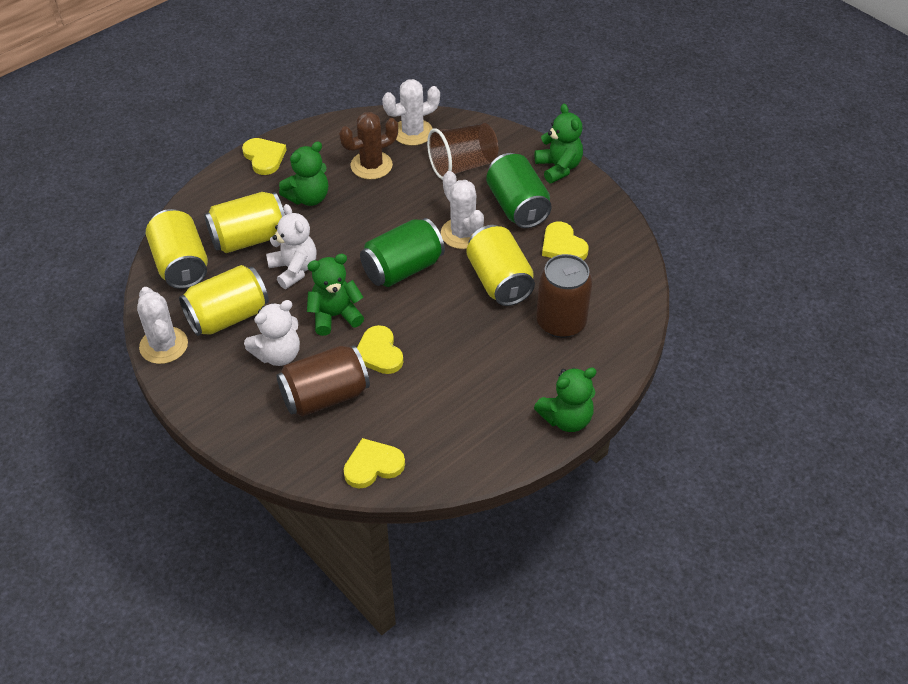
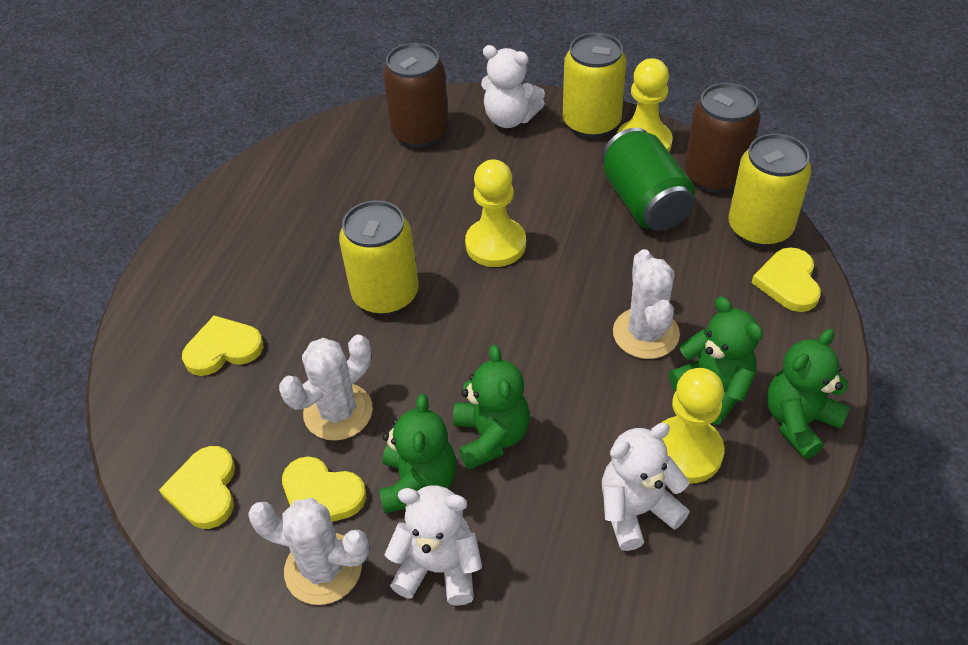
brown cactus: 1 -> 0
brown cup: 1 -> 0
green can: 2 -> 1
white teddy bear: 2 -> 3
yellow can: 4 -> 3
yellow pawn: 0 -> 3

